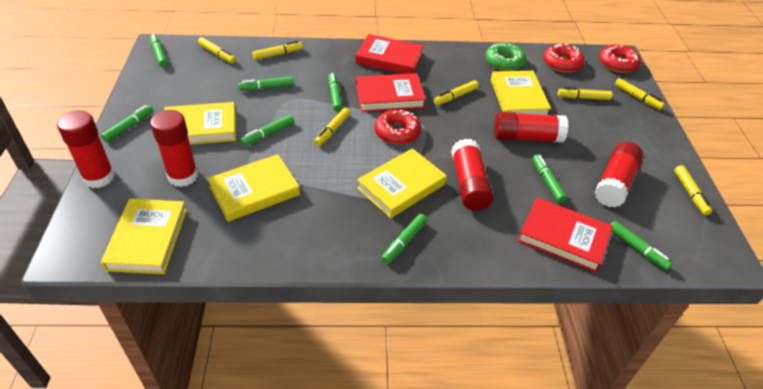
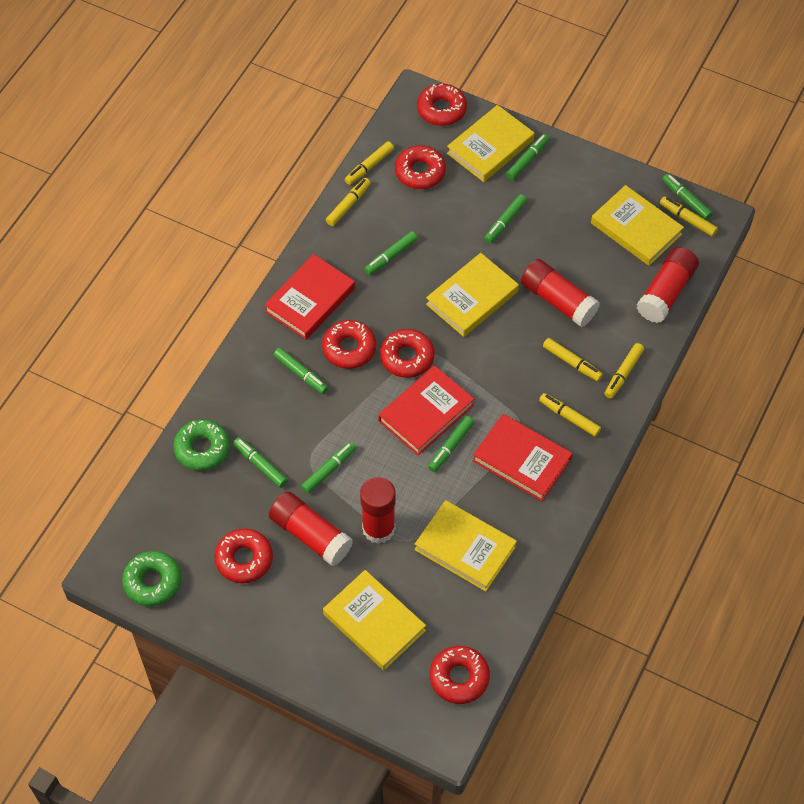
green donut: 1 -> 2
red donut: 3 -> 6
red glue stick: 5 -> 4
yellow marker: 7 -> 6

